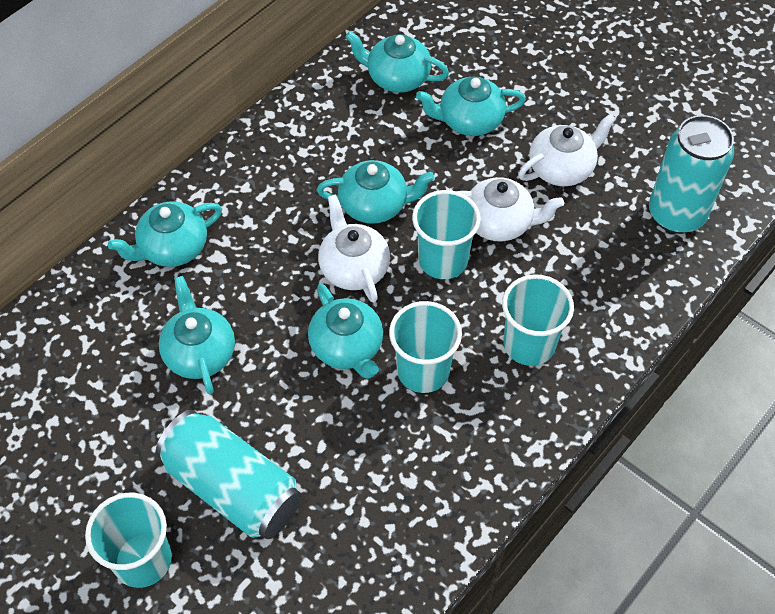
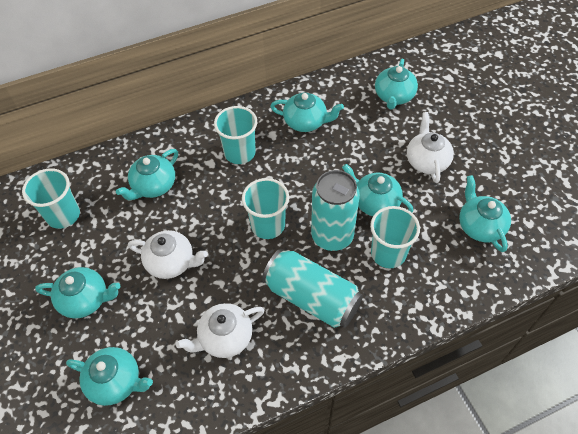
turquoise teapot: 6 -> 7

